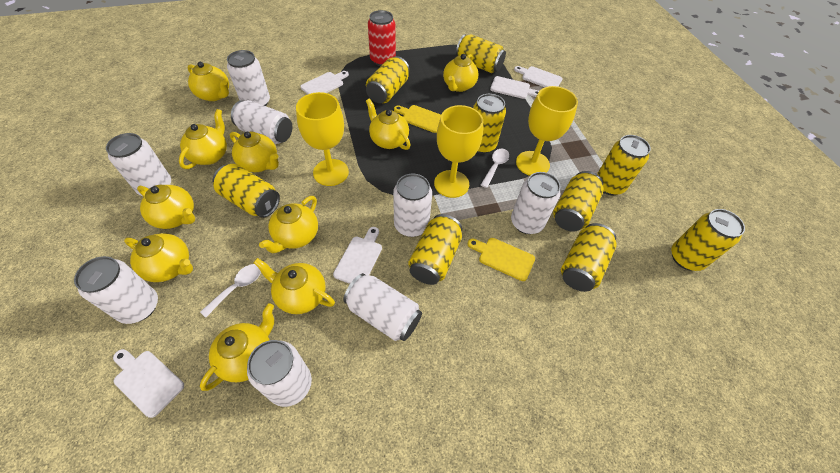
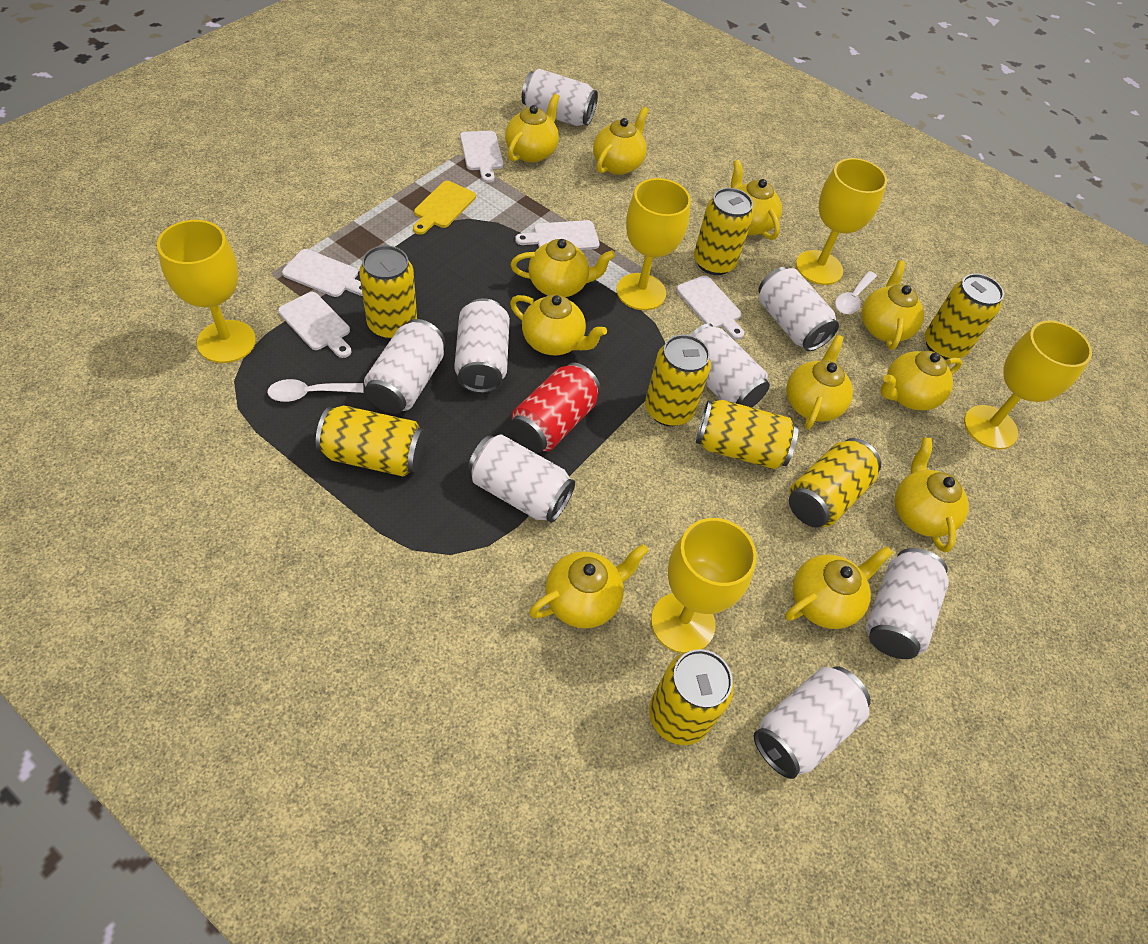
yellow can: 9 -> 8
yellow cutting board: 2 -> 1
yellow goblet: 3 -> 5
yellow teapot: 10 -> 11

